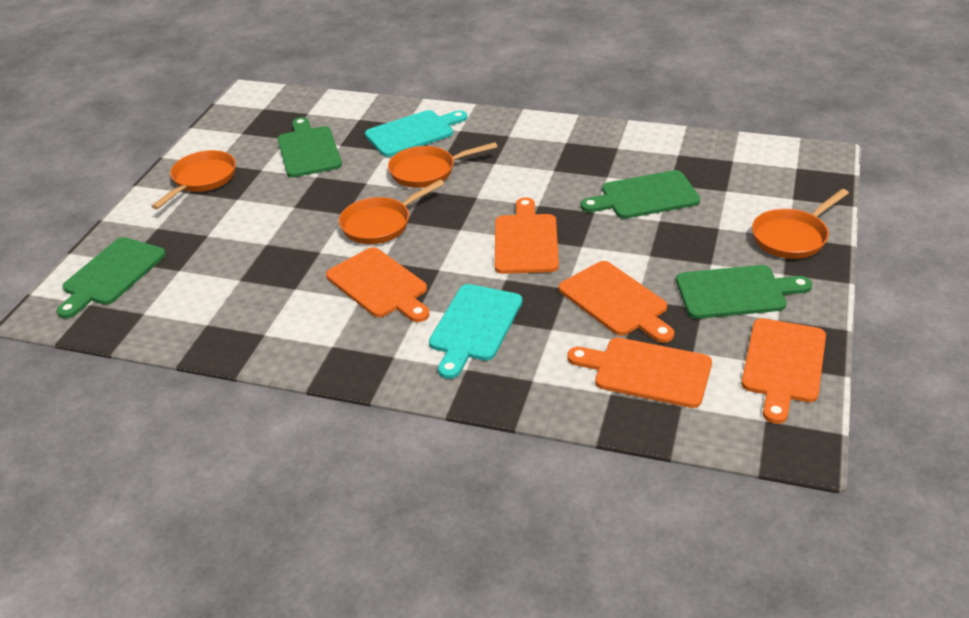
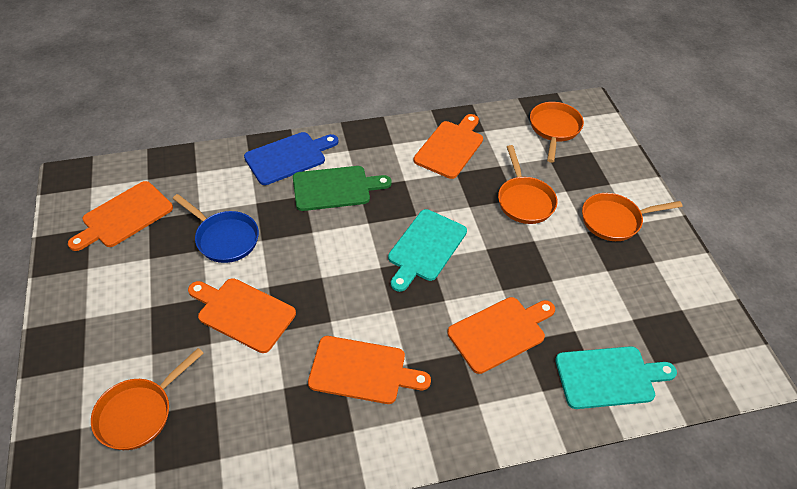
blue cutting board: 0 -> 1
blue pan: 0 -> 1
green cutting board: 4 -> 1

